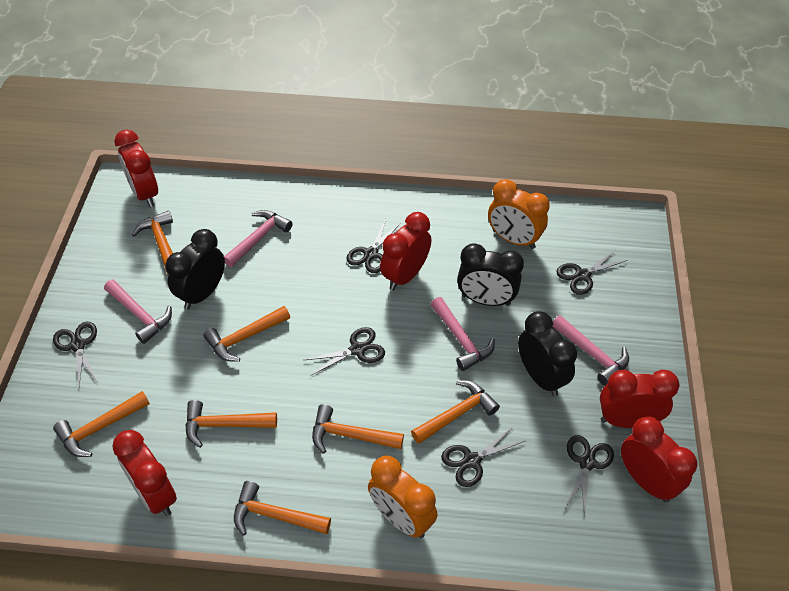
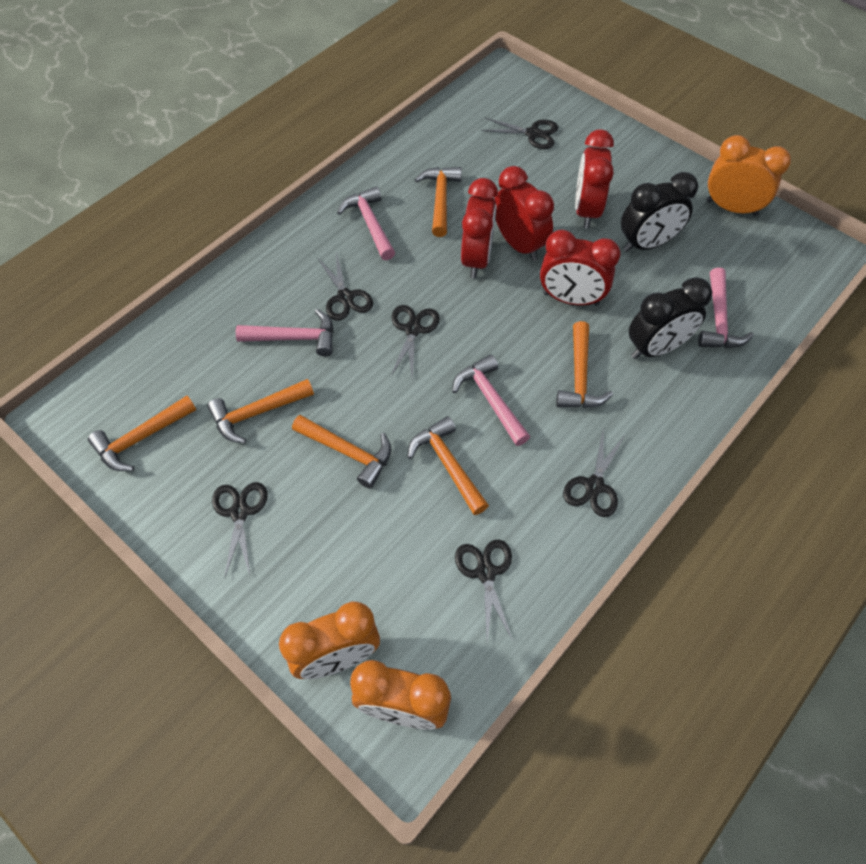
black clock: 3 -> 2
orange clock: 2 -> 3
orange hammer: 7 -> 6
red clock: 5 -> 4

